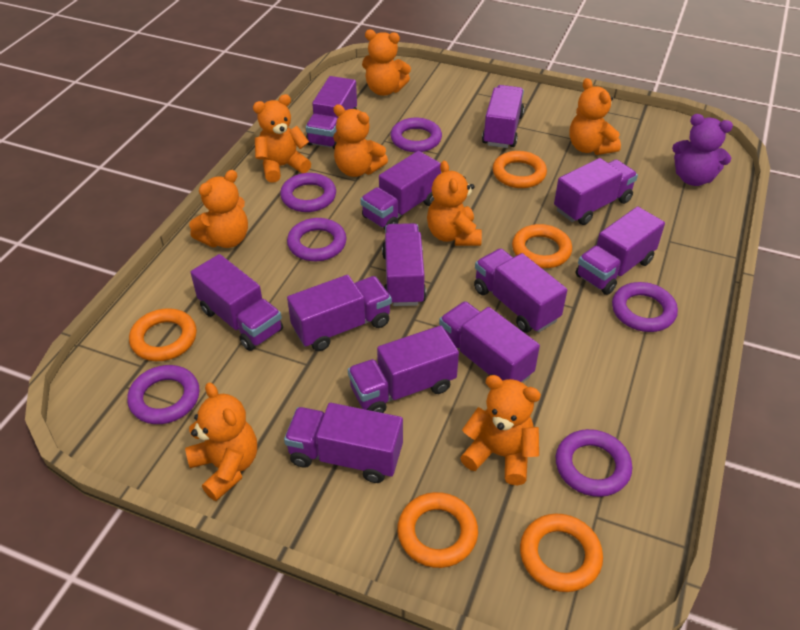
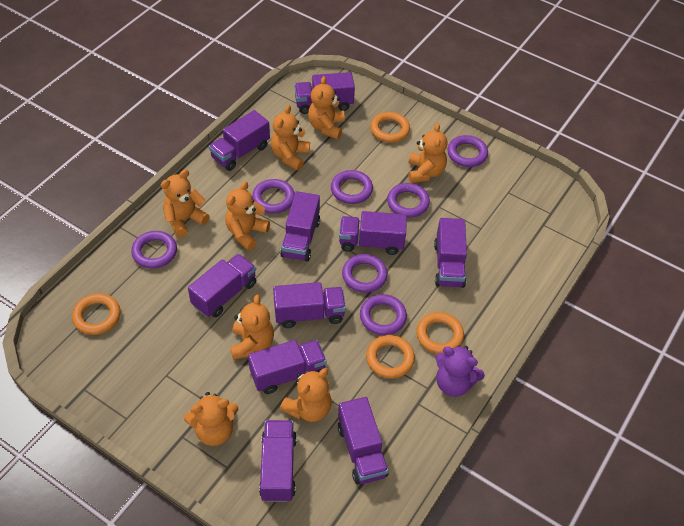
orange ring: 5 -> 4
purple ring: 6 -> 7
purple truck: 12 -> 10

